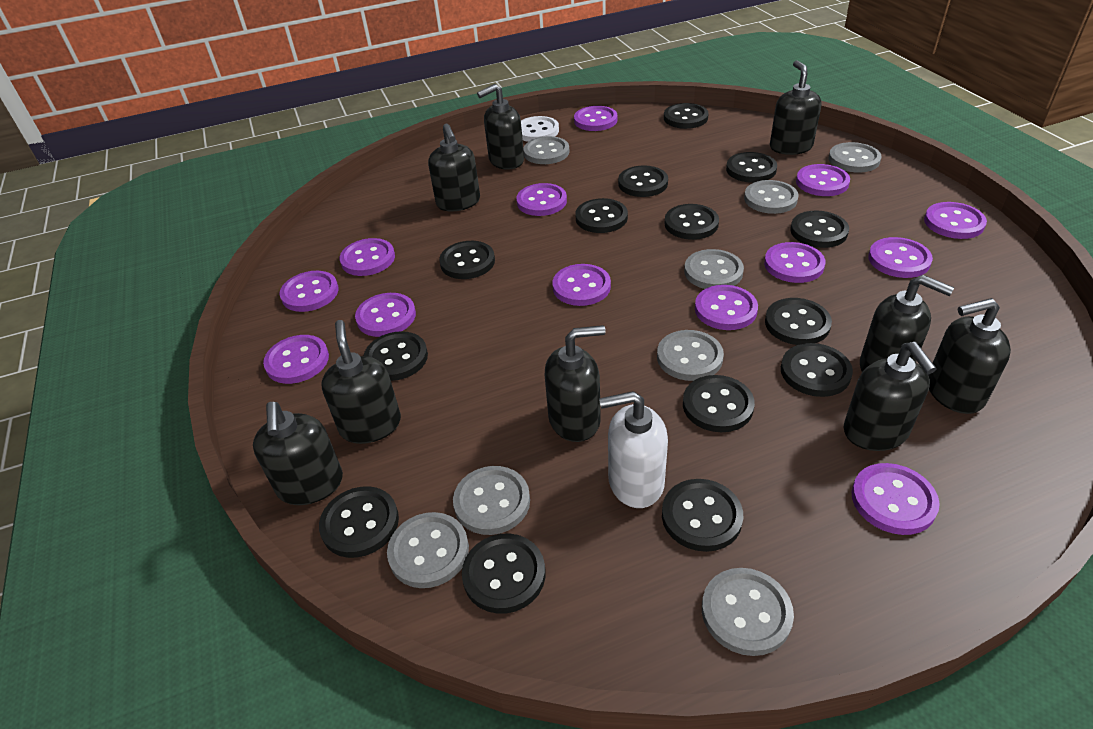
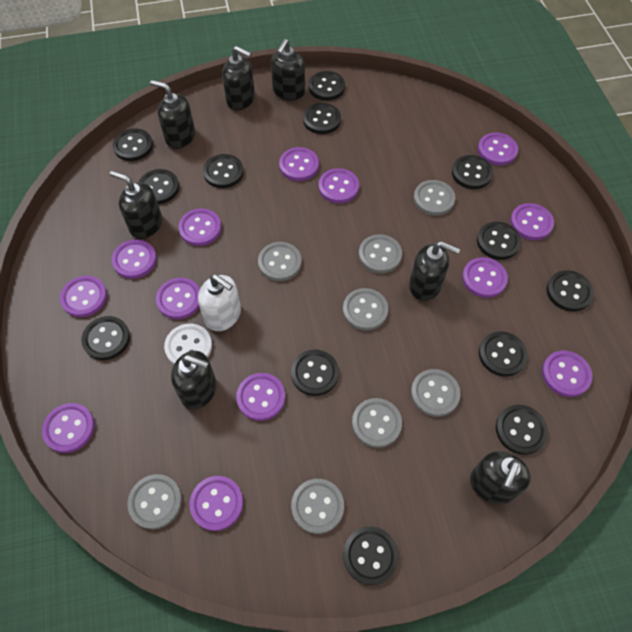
black button: 14 -> 13
black soap dispenser: 9 -> 7

